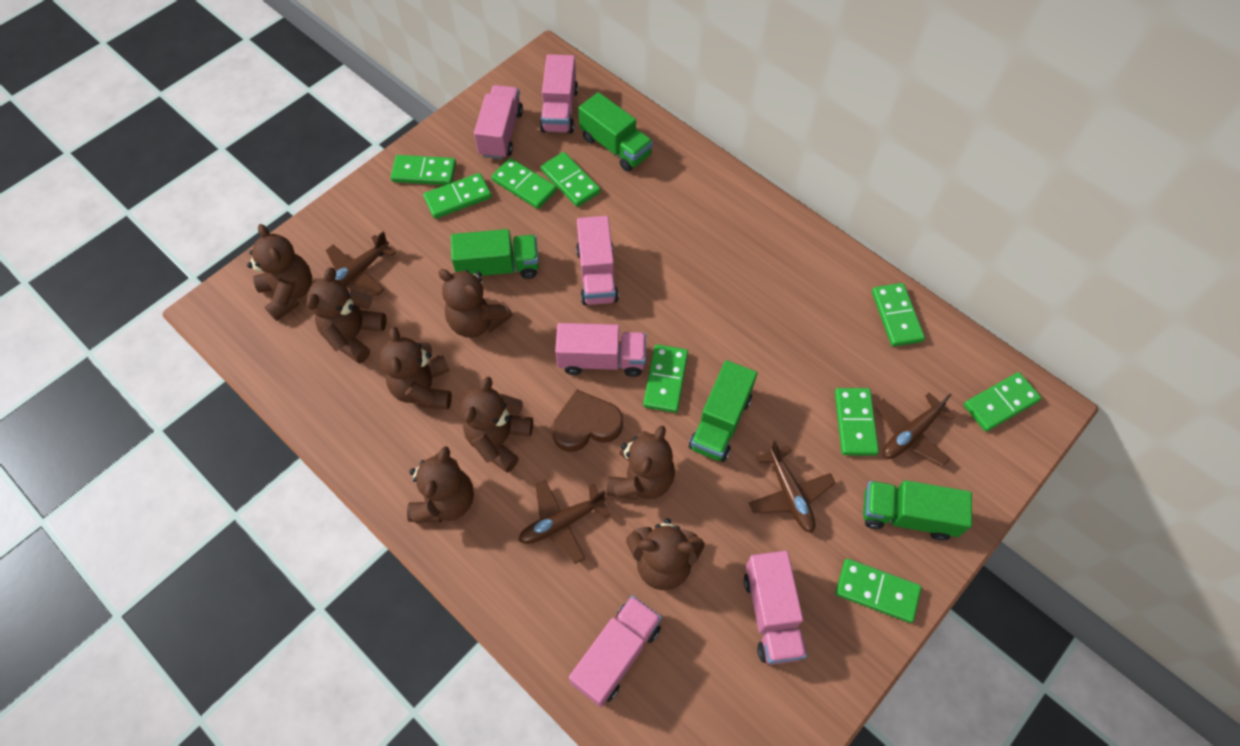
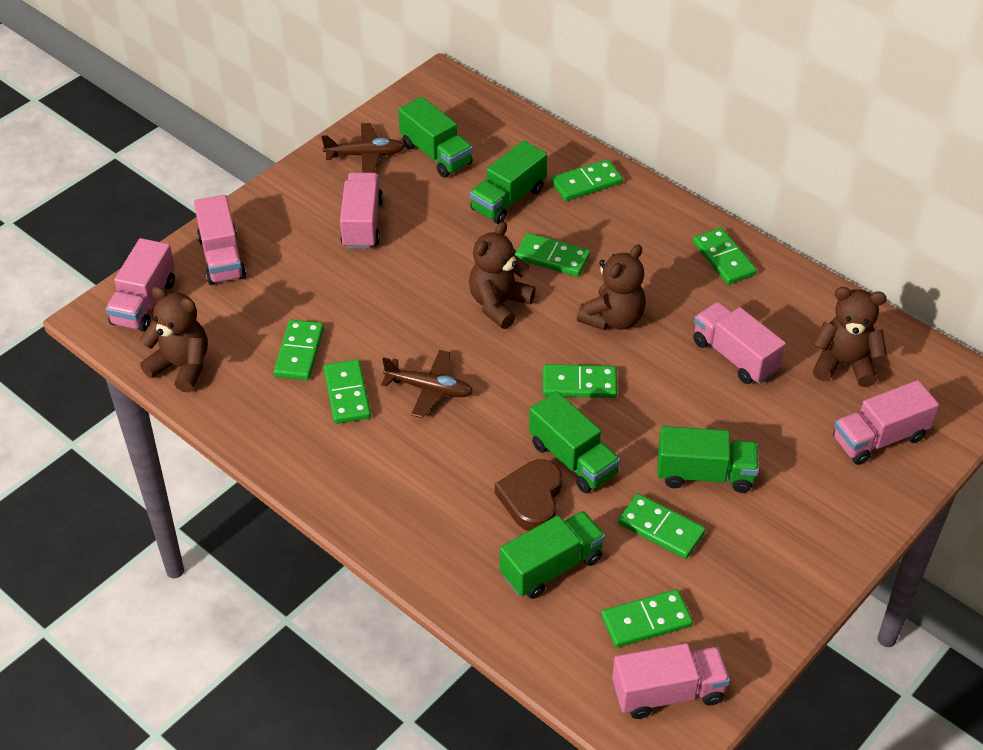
brown plane: 4 -> 2
brown teddy bear: 8 -> 4
green domino: 9 -> 8
green truck: 4 -> 5

